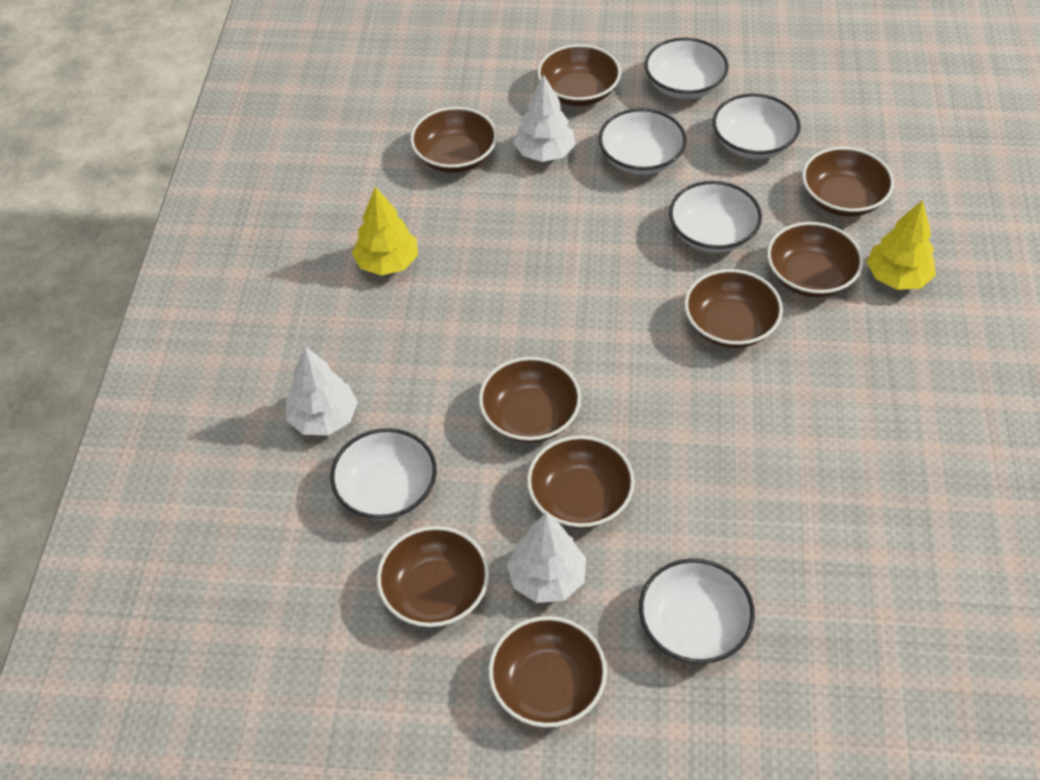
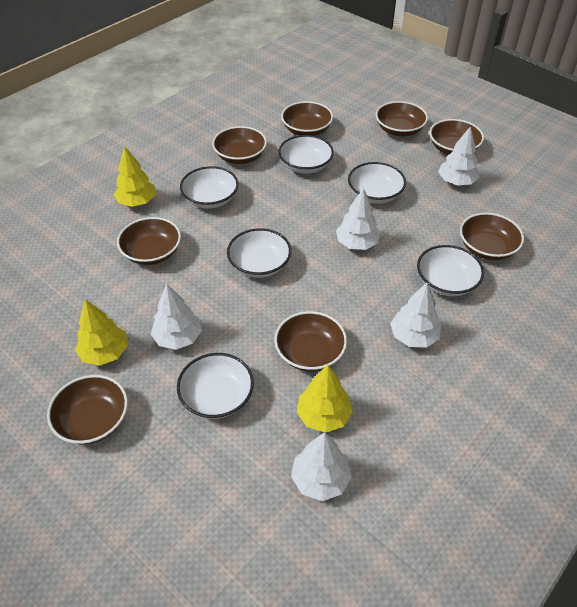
brown bowl: 9 -> 8
white tree: 3 -> 5
yellow tree: 2 -> 3

